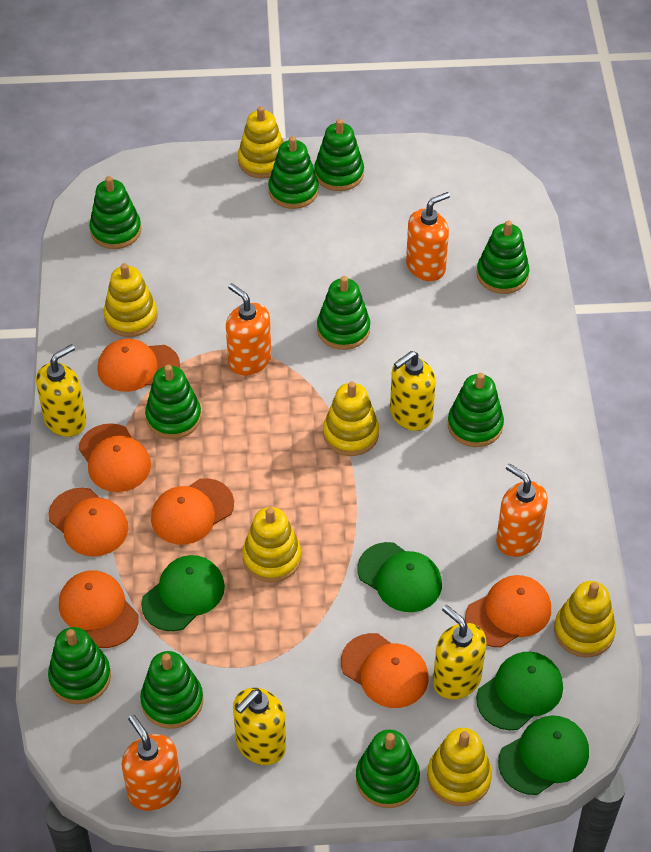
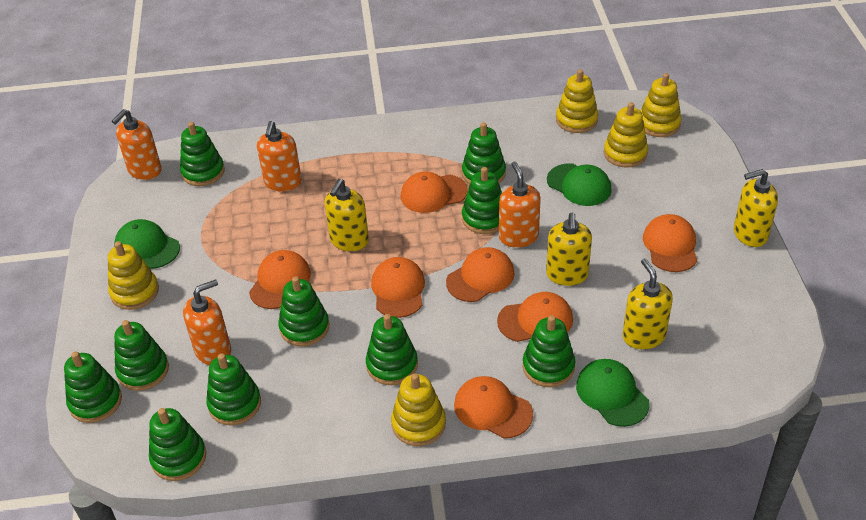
green cap: 4 -> 3
yellow stacking toy: 6 -> 5

